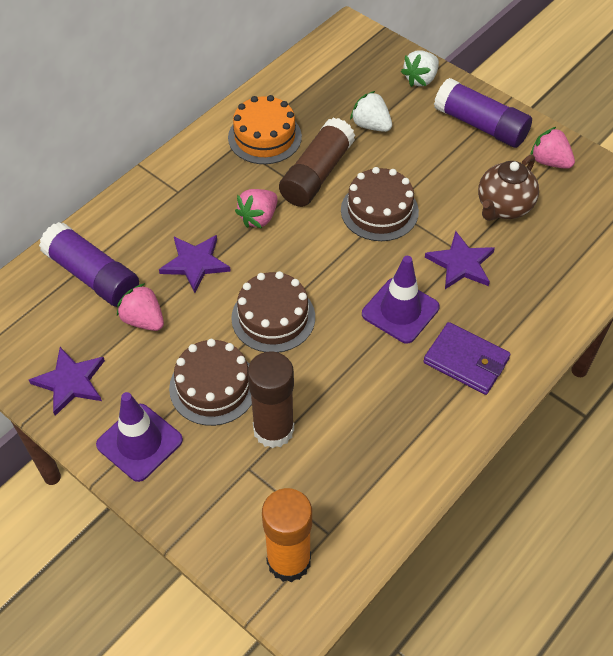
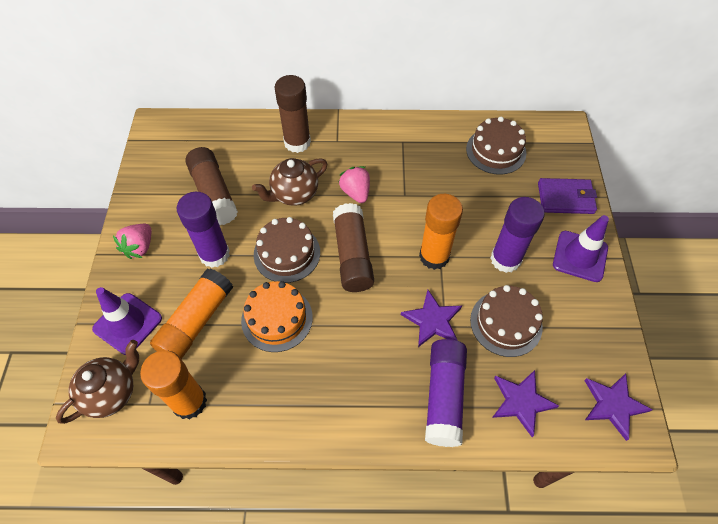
brown glue stick: 2 -> 3
brown teapot: 1 -> 2
orange glue stick: 1 -> 3
pink strawberry: 3 -> 2
purple glue stick: 2 -> 3
white strawberry: 2 -> 0

